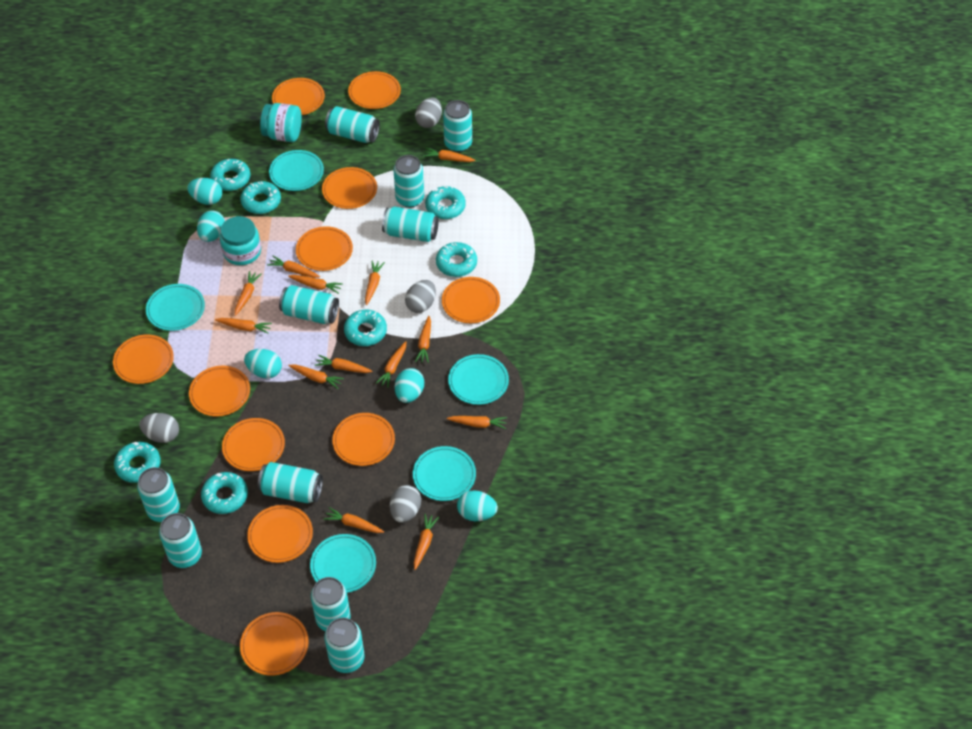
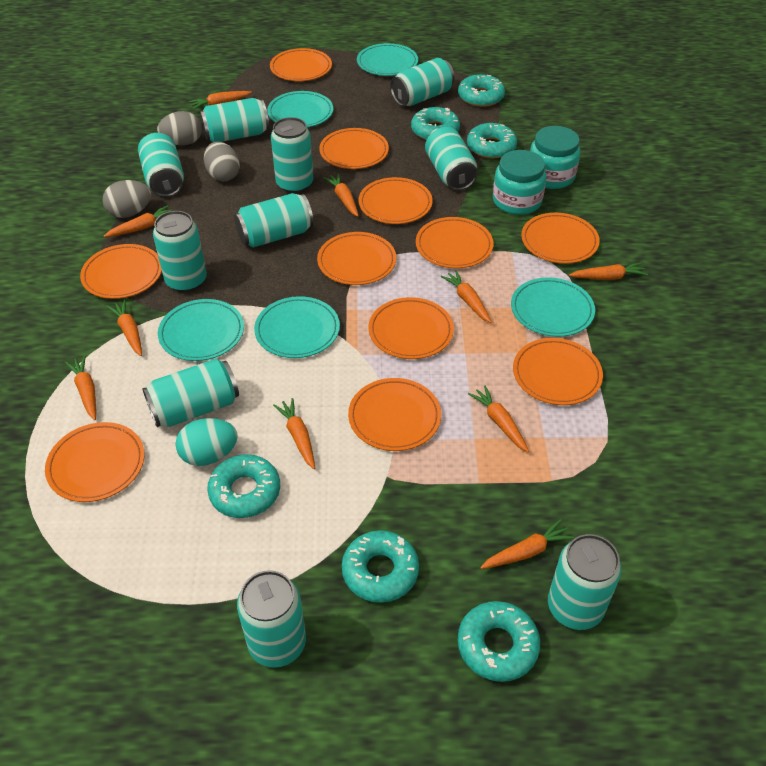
grey egg: 4 -> 3
orange carrot: 13 -> 10
turquoise donut: 7 -> 6
turquoise egg: 5 -> 1

